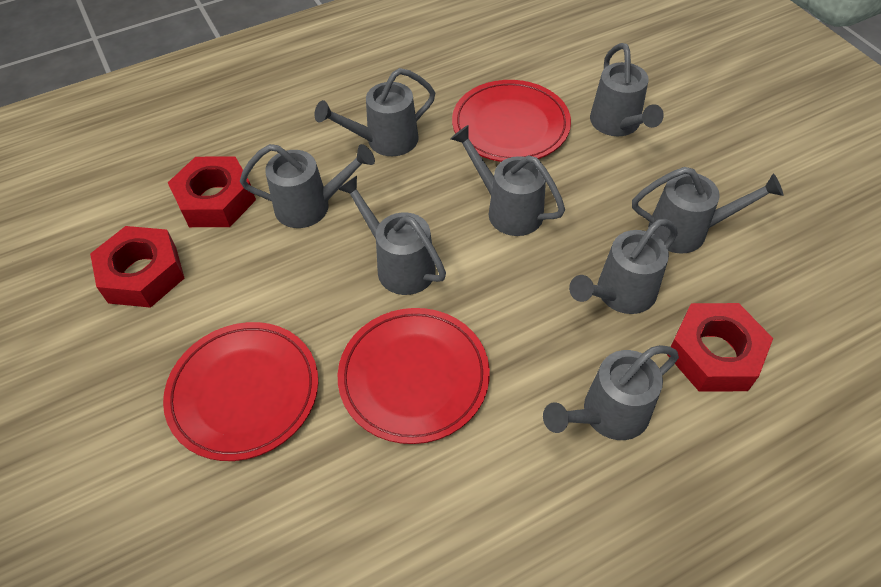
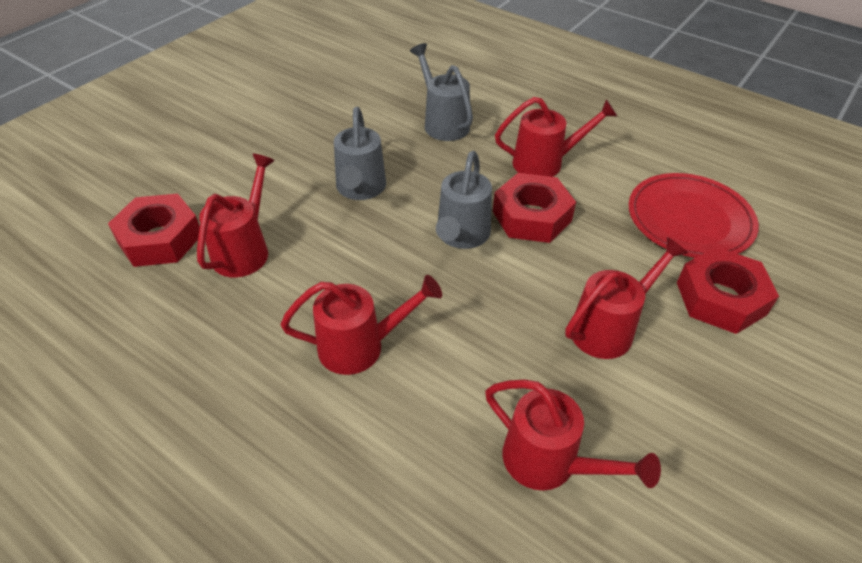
grey watering can: 8 -> 3
red plate: 3 -> 1
red watering can: 0 -> 5

